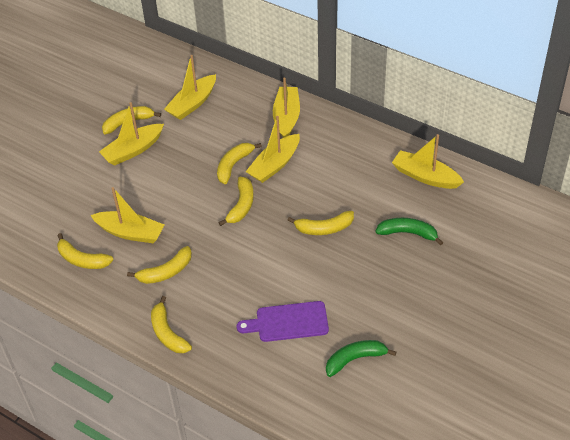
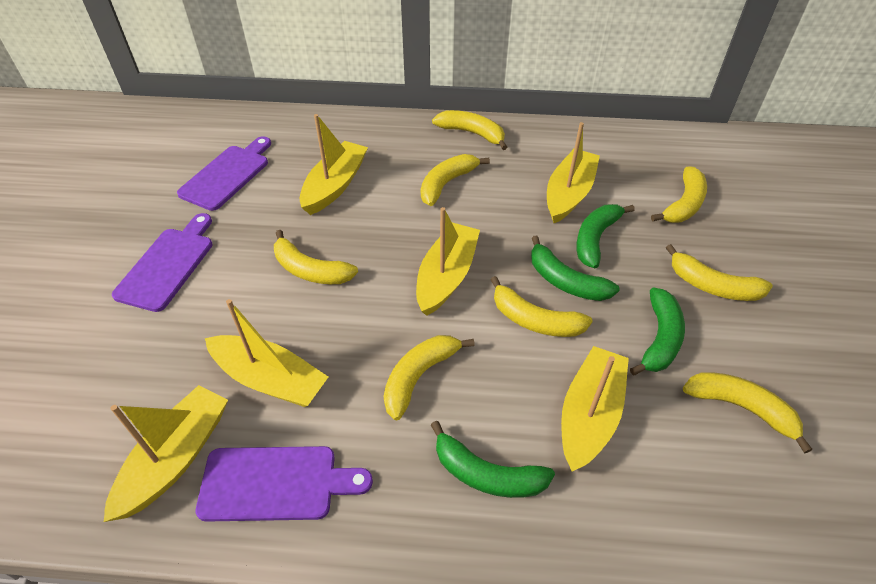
green banana: 2 -> 4
purple cutting board: 1 -> 3
yellow banana: 7 -> 8

